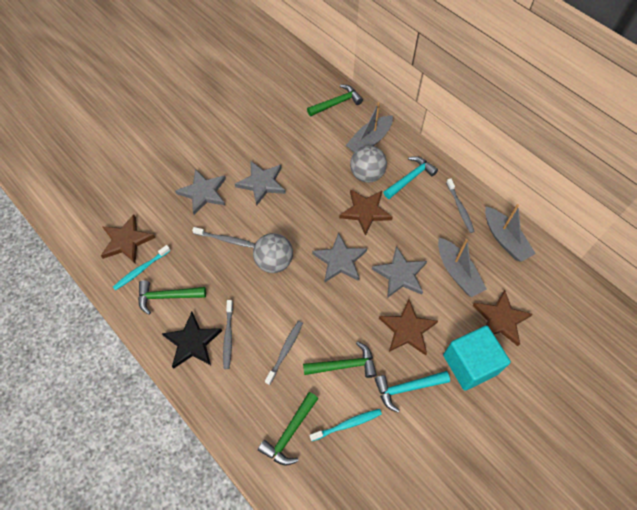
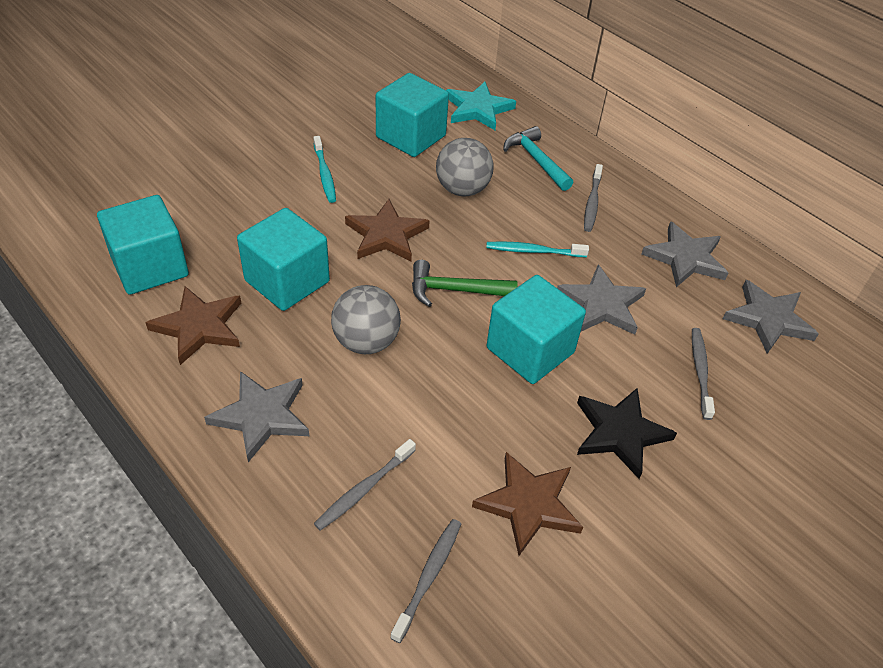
brown star: 4 -> 3
green hammer: 4 -> 1
grey boat: 3 -> 0
turquoise cube: 1 -> 4
turquoise hammer: 2 -> 1
turquoise star: 0 -> 1

